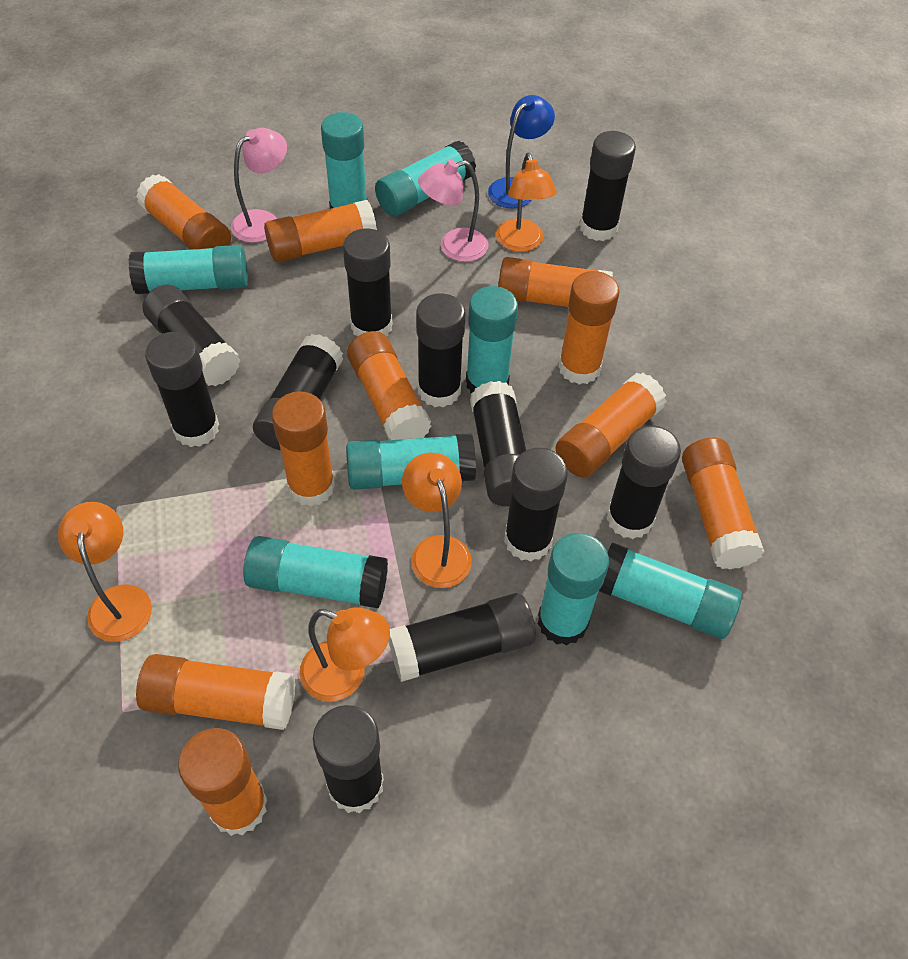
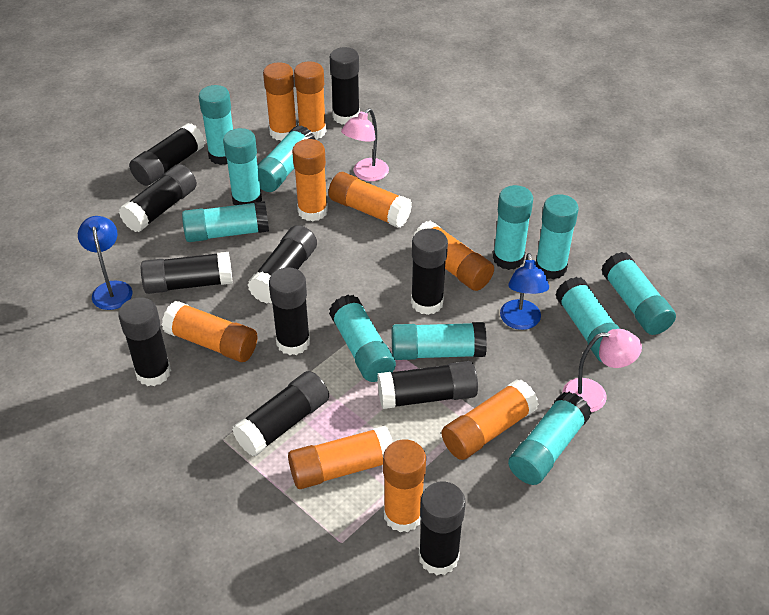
blue lamp: 1 -> 2
orange glue stick: 10 -> 9
orange lamp: 4 -> 0
turquoise glue stick: 8 -> 11

